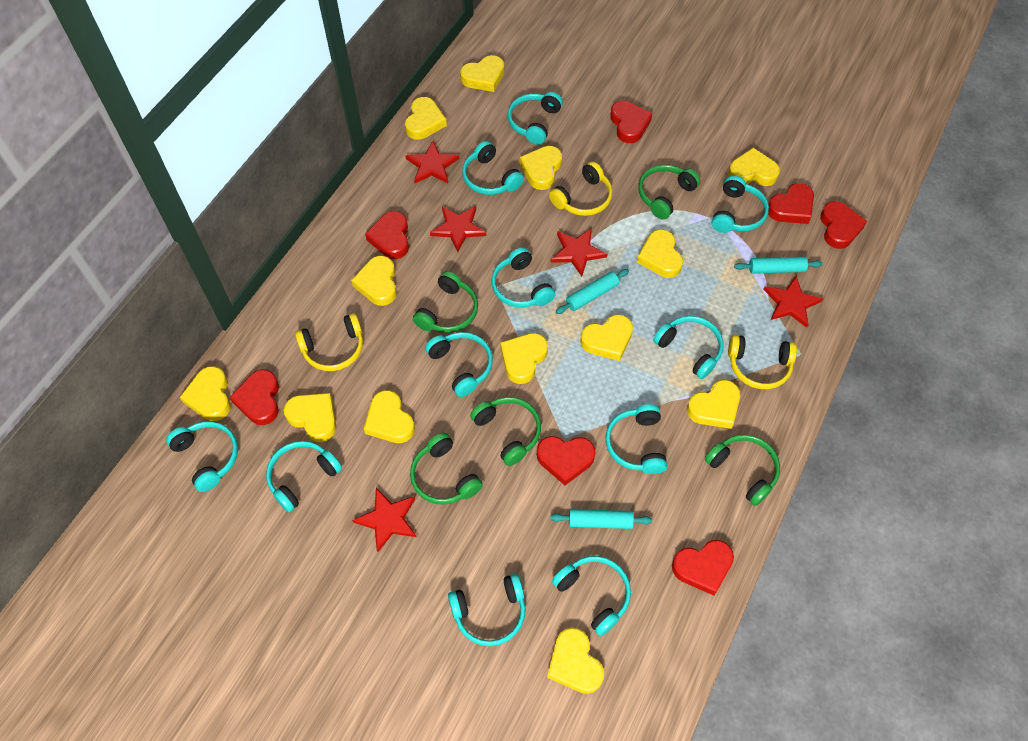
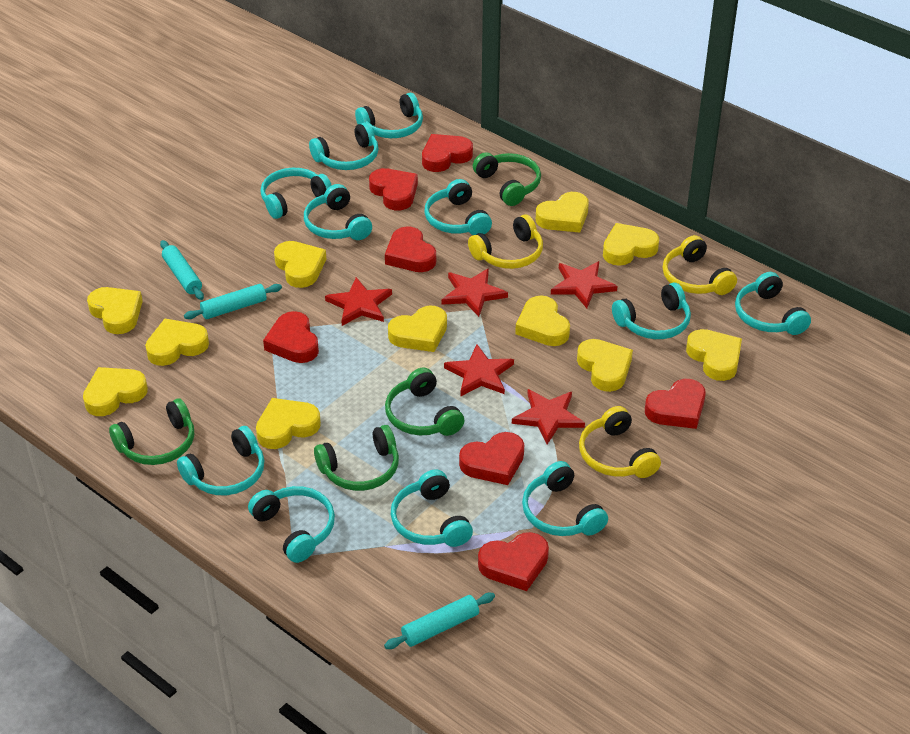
green headphones: 5 -> 4
yellow heart: 13 -> 11

